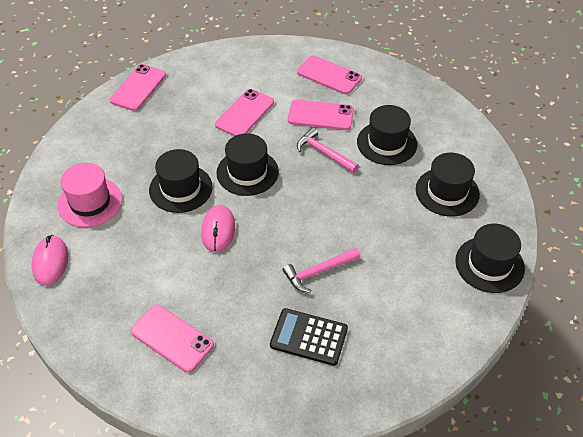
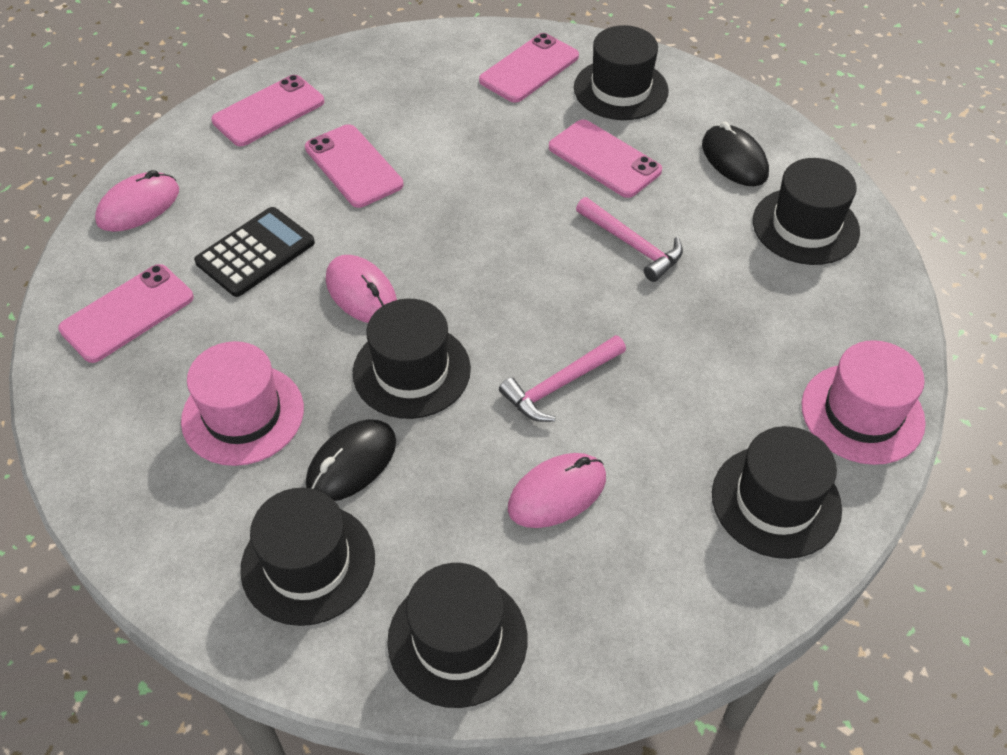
black hat: 5 -> 6
black mouse: 0 -> 2
pink hat: 1 -> 2
pink mouse: 2 -> 3

